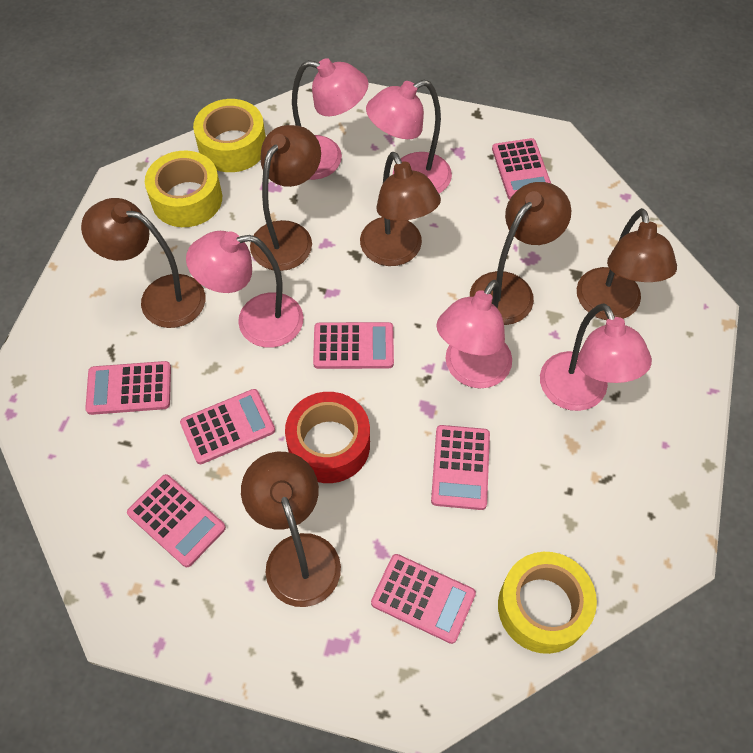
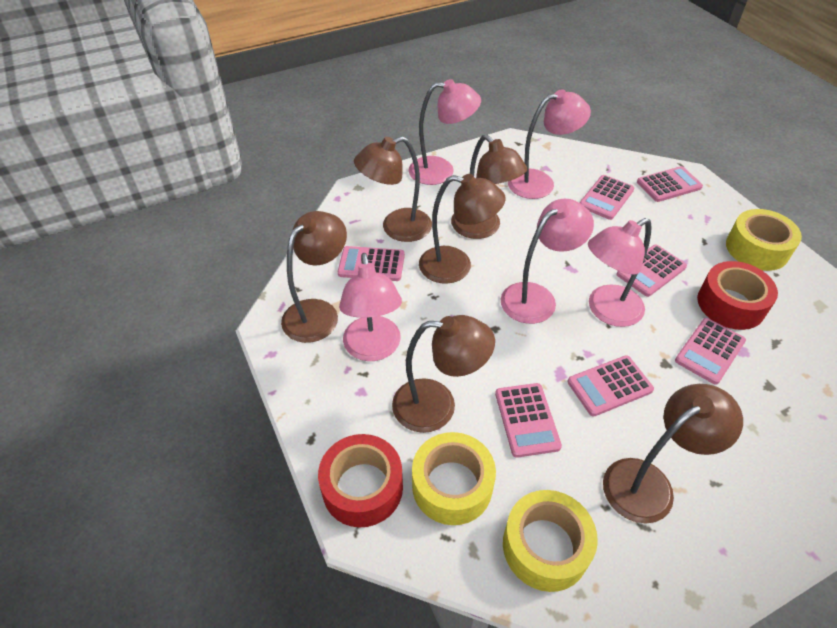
red tape: 1 -> 2

